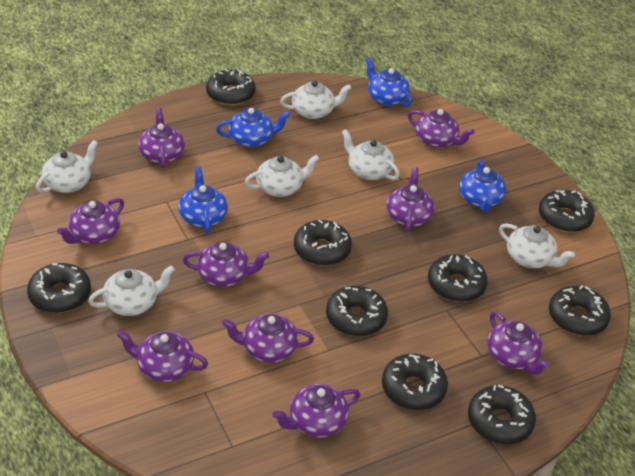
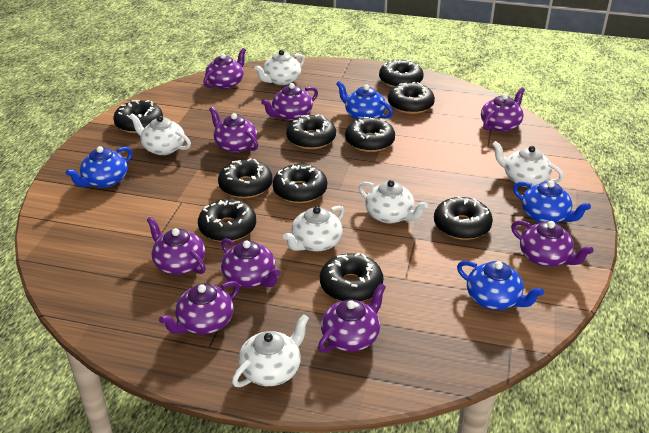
black donut: 9 -> 10

